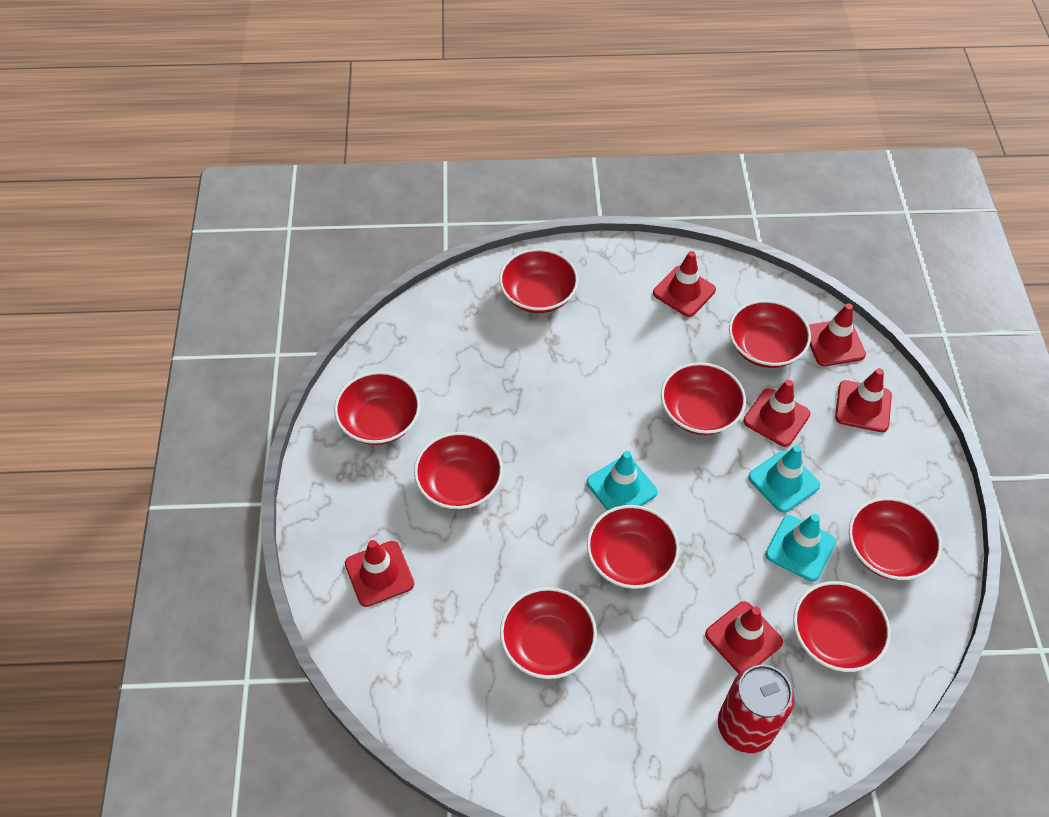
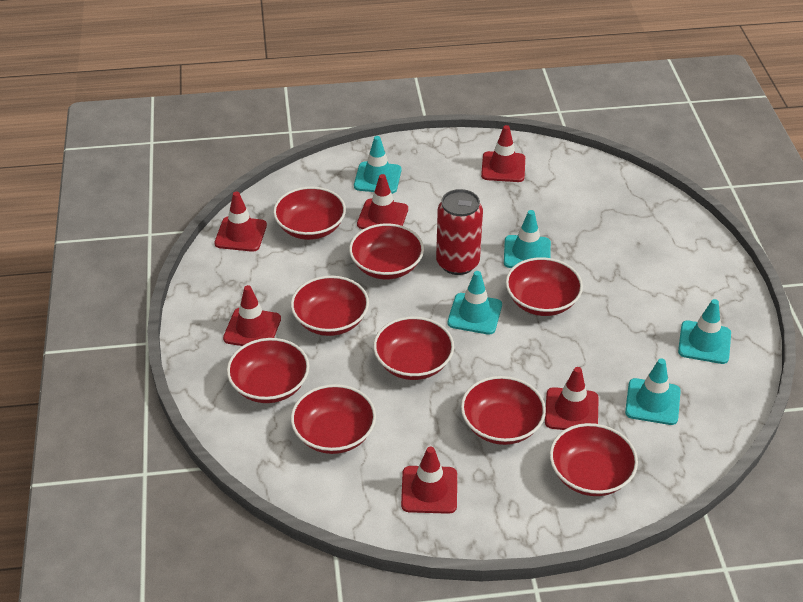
turquoise traffic cone: 3 -> 5

